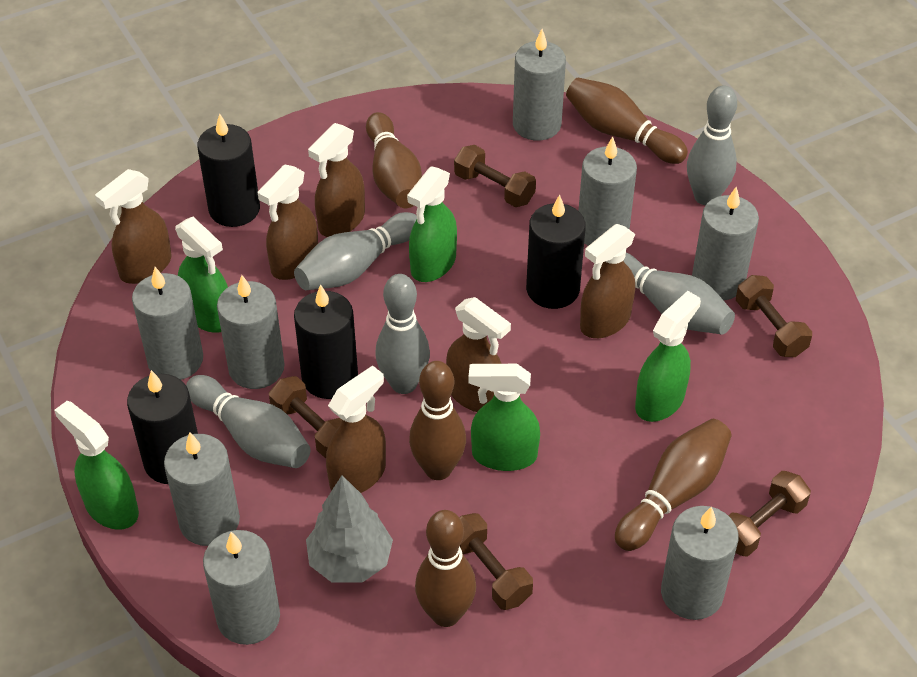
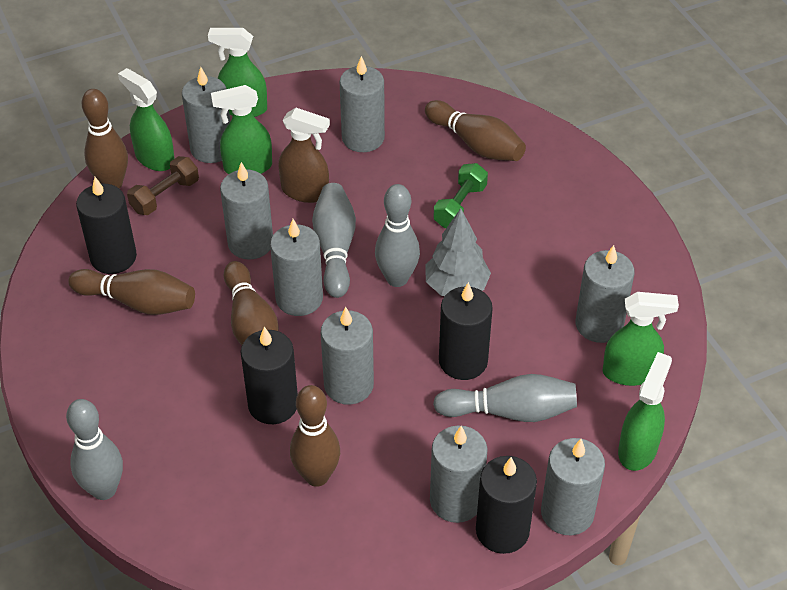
brown dumbbell: 5 -> 1
brown spray bottle: 6 -> 1
green dumbbell: 0 -> 1
grey bowling pin: 5 -> 4

